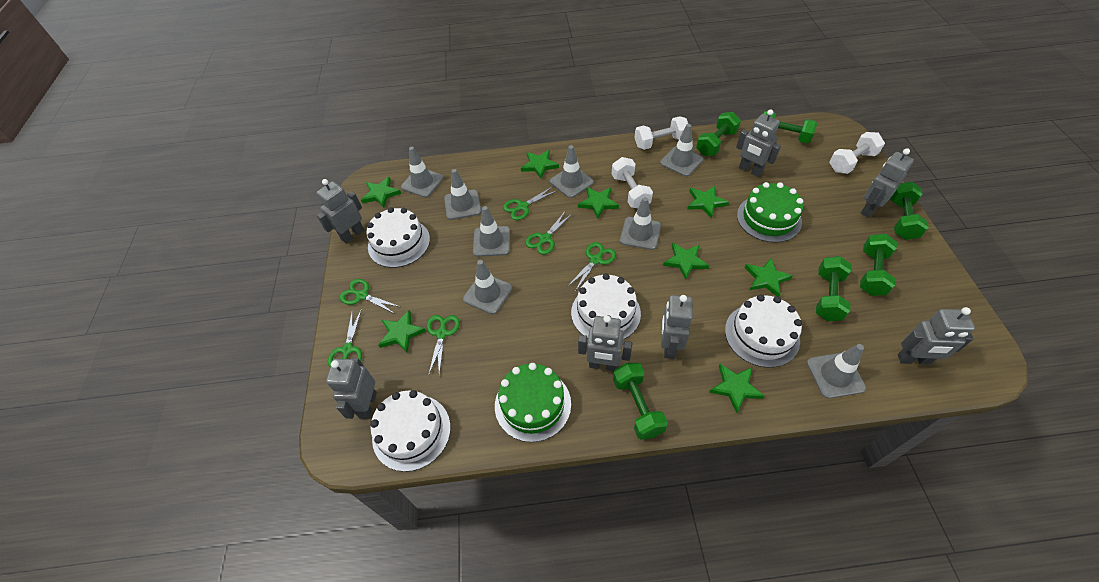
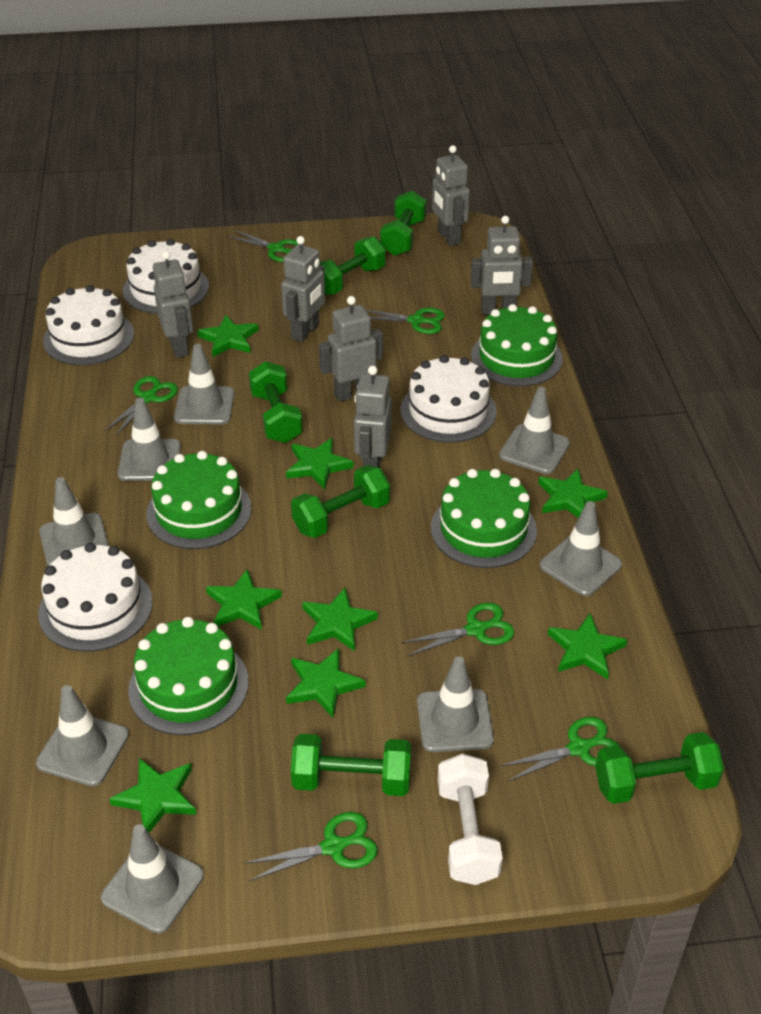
green cake: 2 -> 4
grey robot: 7 -> 6
white dumbbell: 3 -> 1

